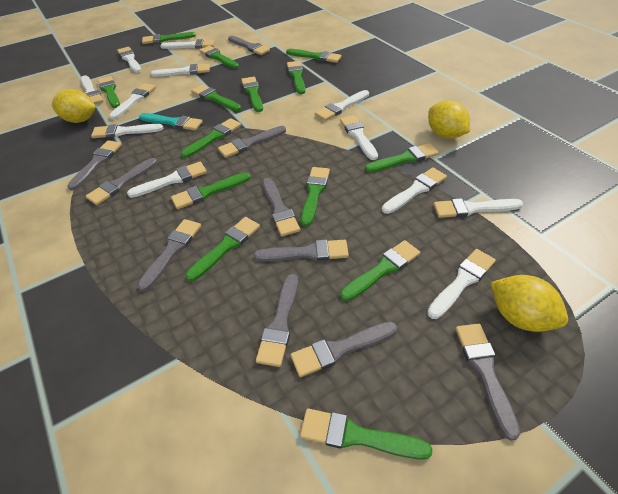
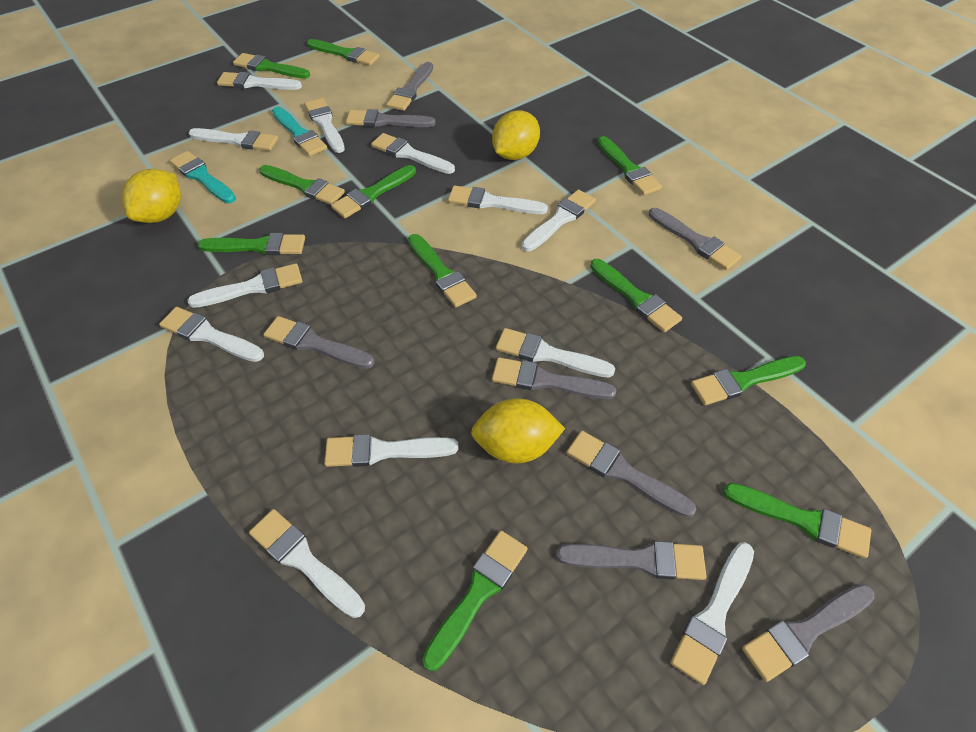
green brush: 14 -> 11
grey brush: 10 -> 8
turquoise brush: 1 -> 2

